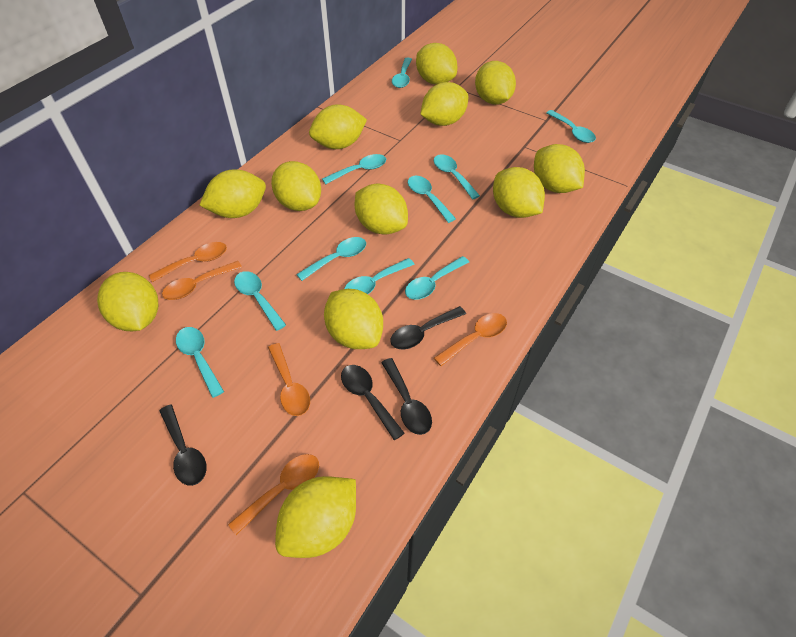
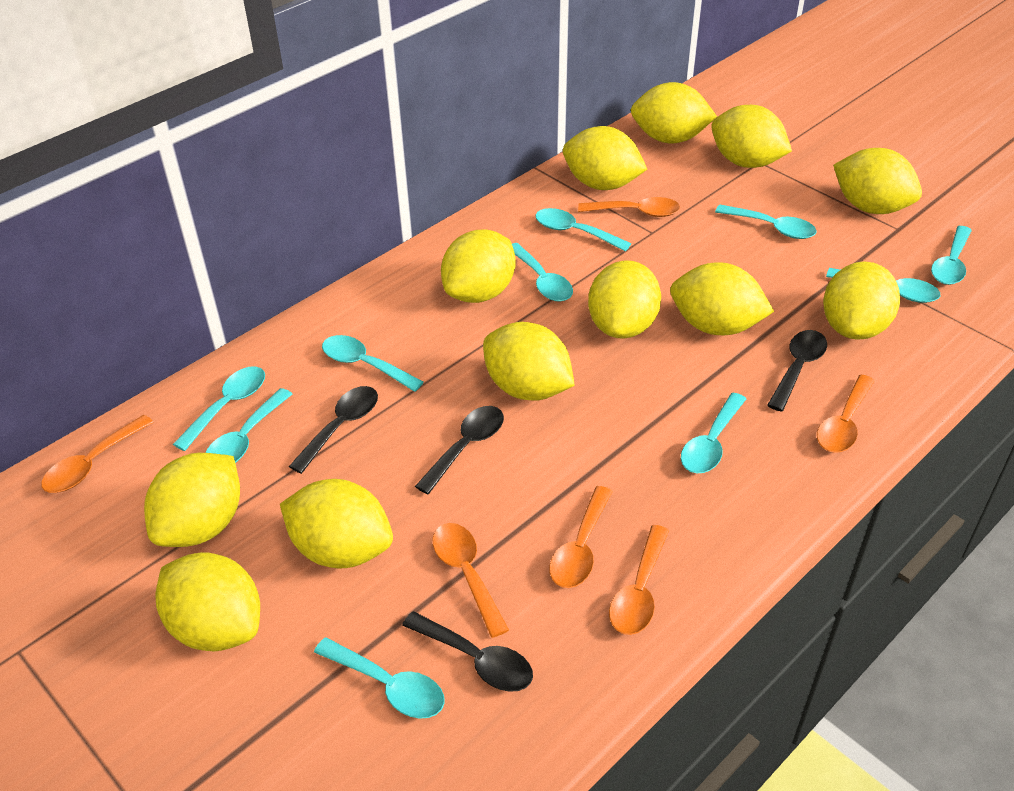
orange spoon: 5 -> 6

